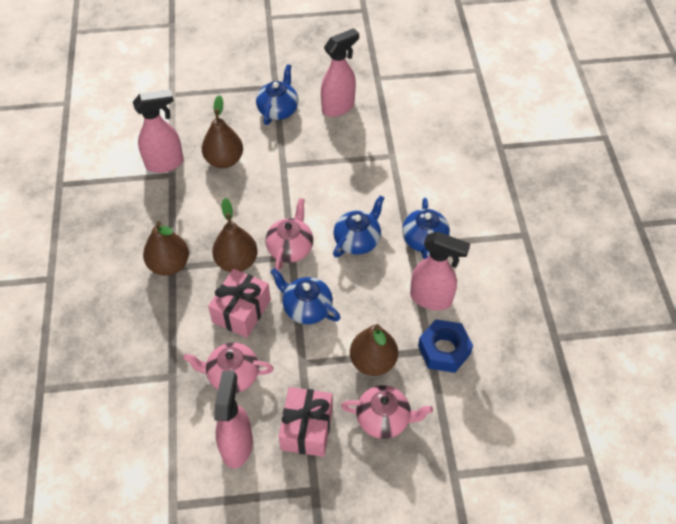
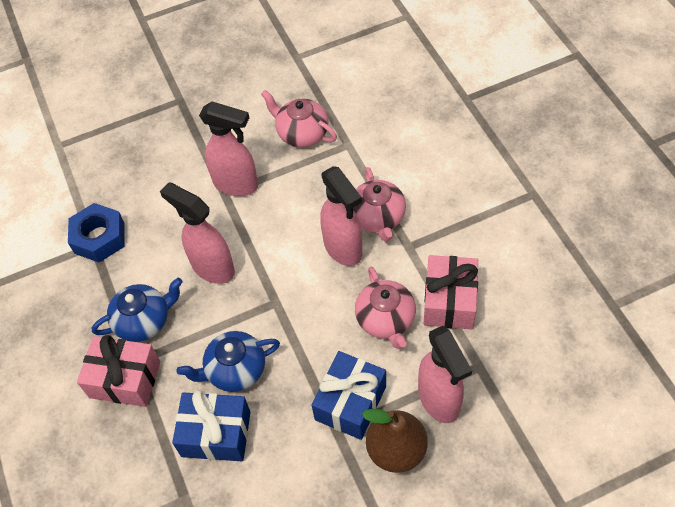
blue gift: 0 -> 2
blue teapot: 4 -> 2
brown pear: 4 -> 1

